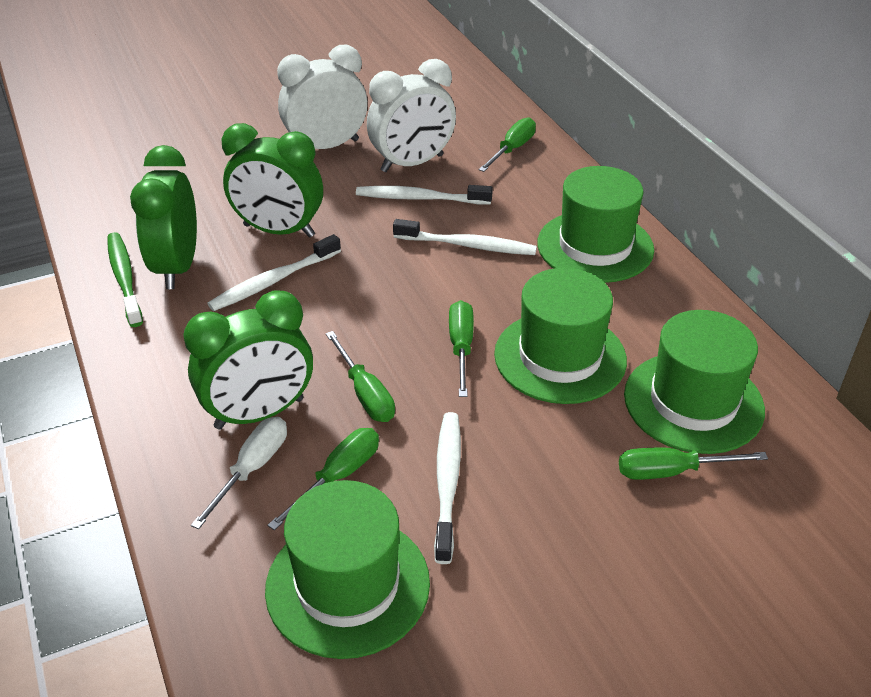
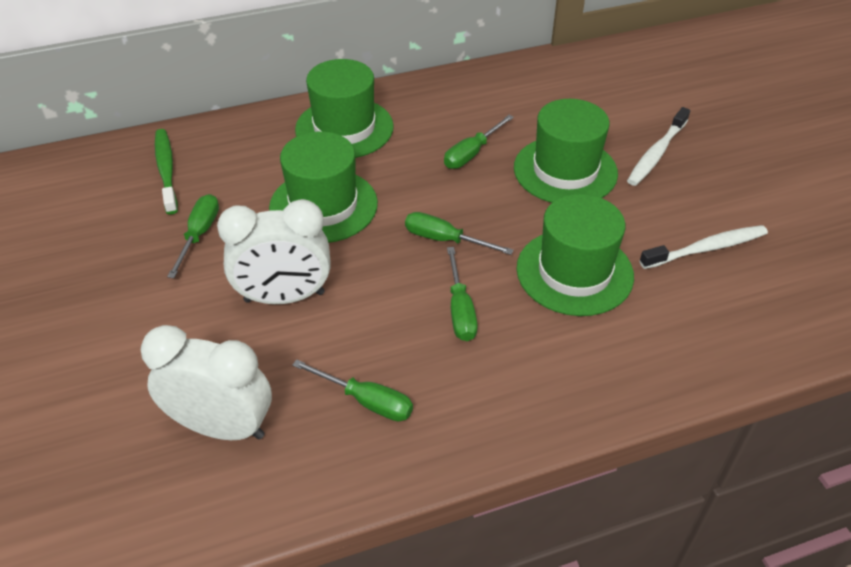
green clock: 3 -> 0
white screwdriver: 1 -> 0
white toothbrush: 4 -> 2

